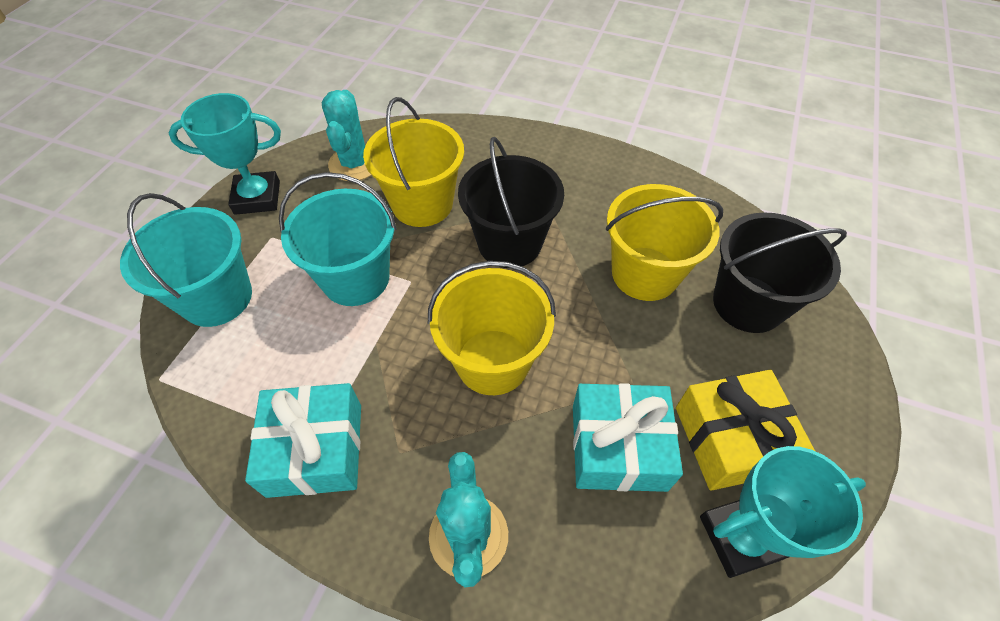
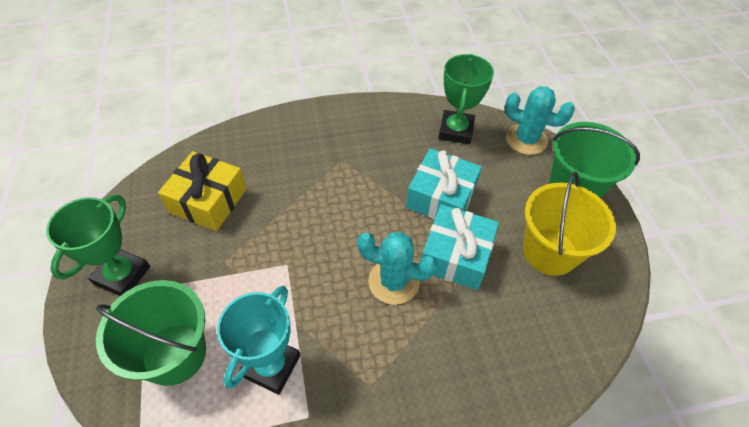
black bucket: 2 -> 0
green bucket: 0 -> 2
green trophy: 0 -> 2
turquoise bucket: 2 -> 0
turquoise trophy: 2 -> 1
yellow bucket: 3 -> 1

